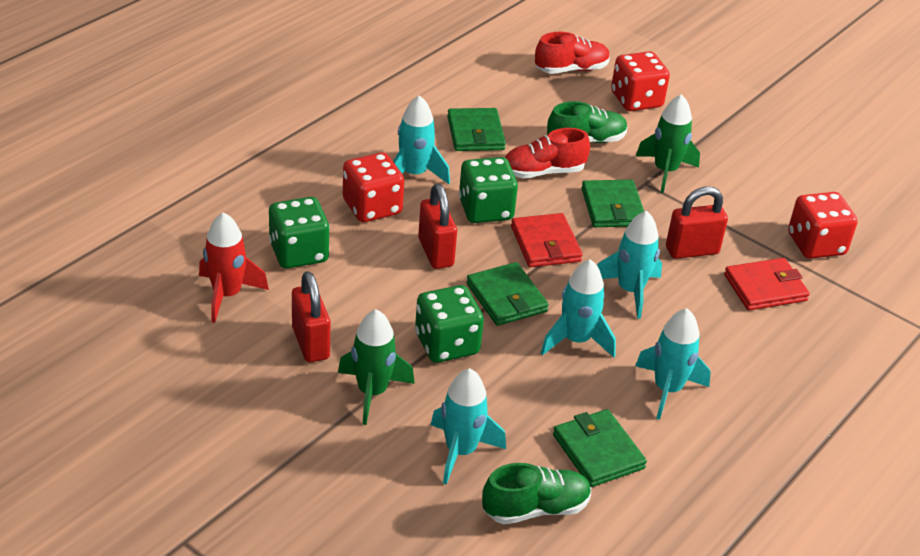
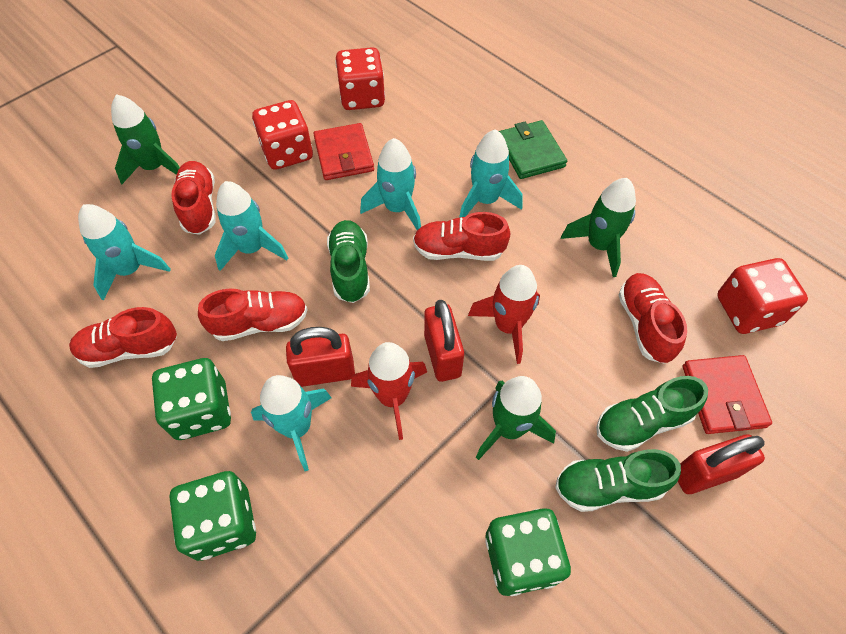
green rocket: 2 -> 3
green shoe: 2 -> 3
green wallet: 4 -> 1
red rocket: 1 -> 2
red shoe: 2 -> 5

